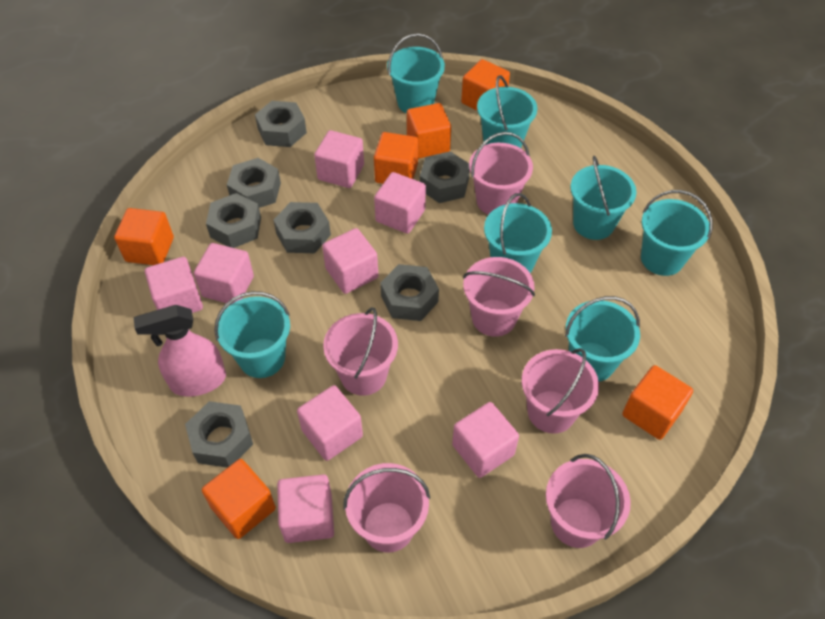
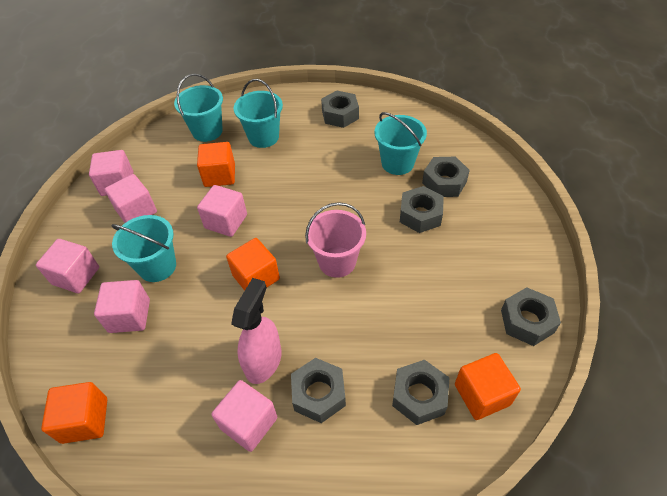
grey nut: 7 -> 6
orange cube: 6 -> 4
pink bucket: 6 -> 1
pink cube: 8 -> 6
turquoise bucket: 7 -> 4

